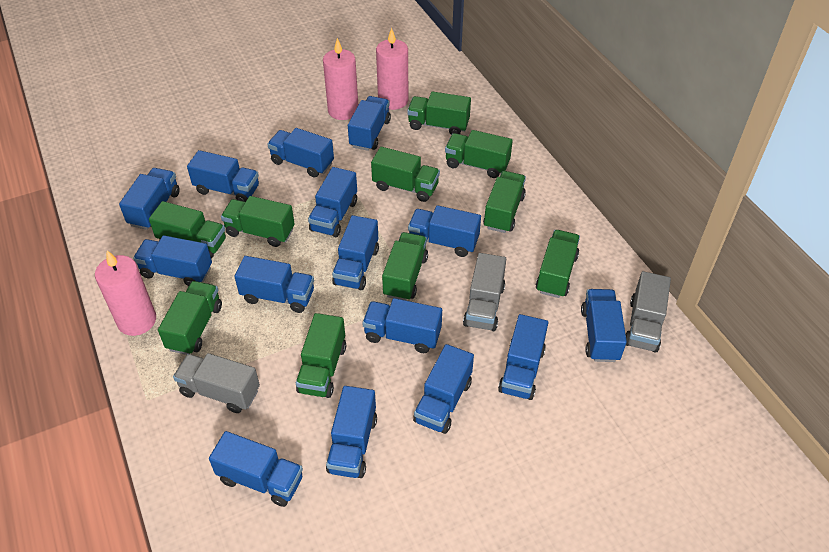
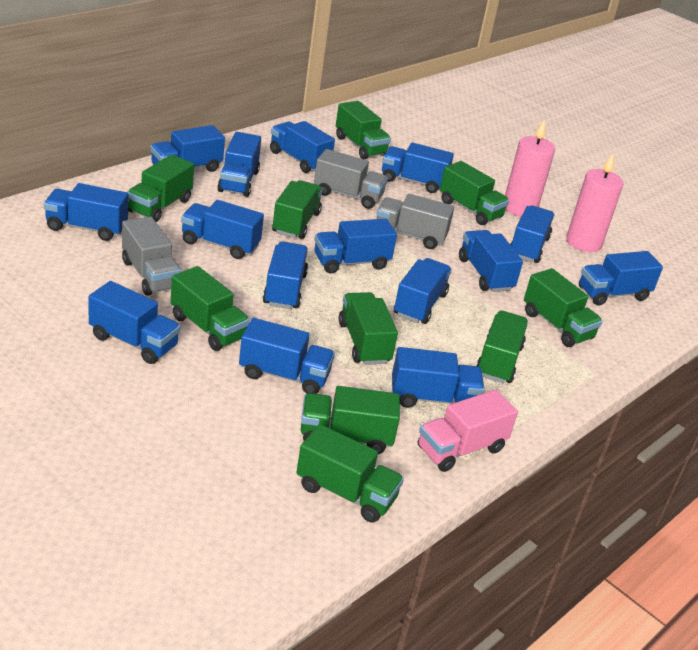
pink candle: 3 -> 2
pink truck: 0 -> 1

